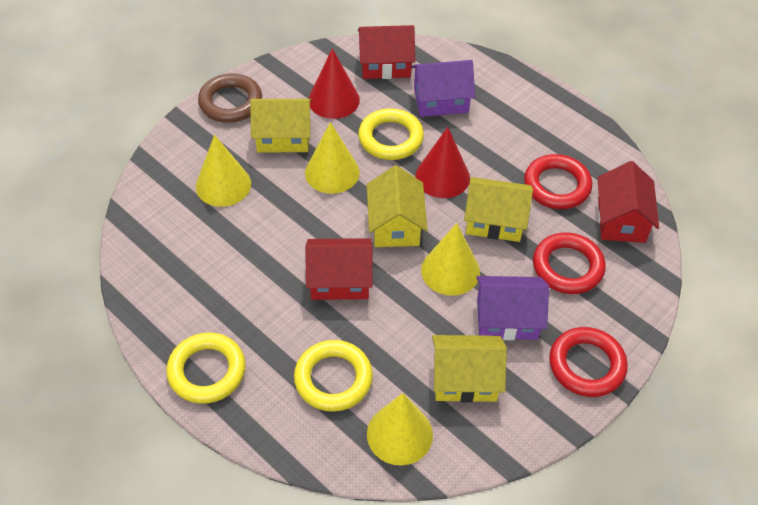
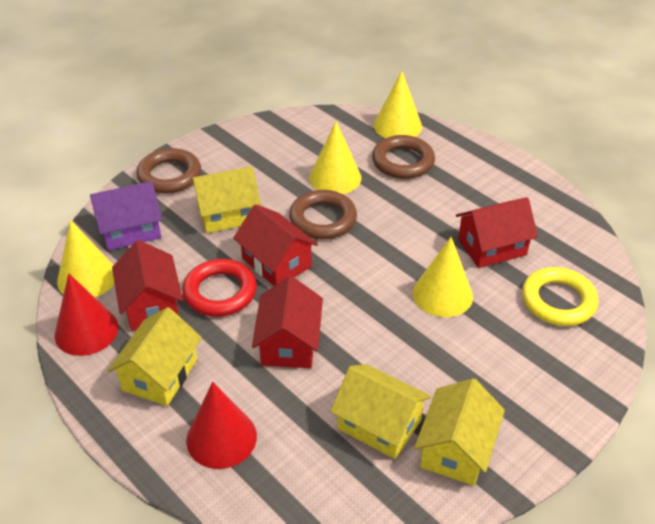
brown ring: 1 -> 3
purple house: 2 -> 1
red house: 3 -> 4
red ring: 3 -> 1
yellow ring: 3 -> 1

